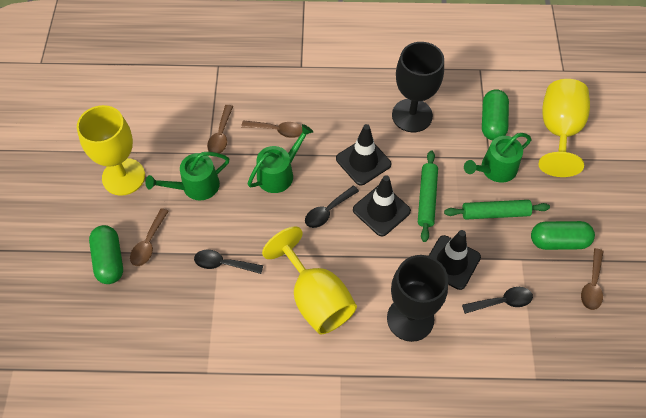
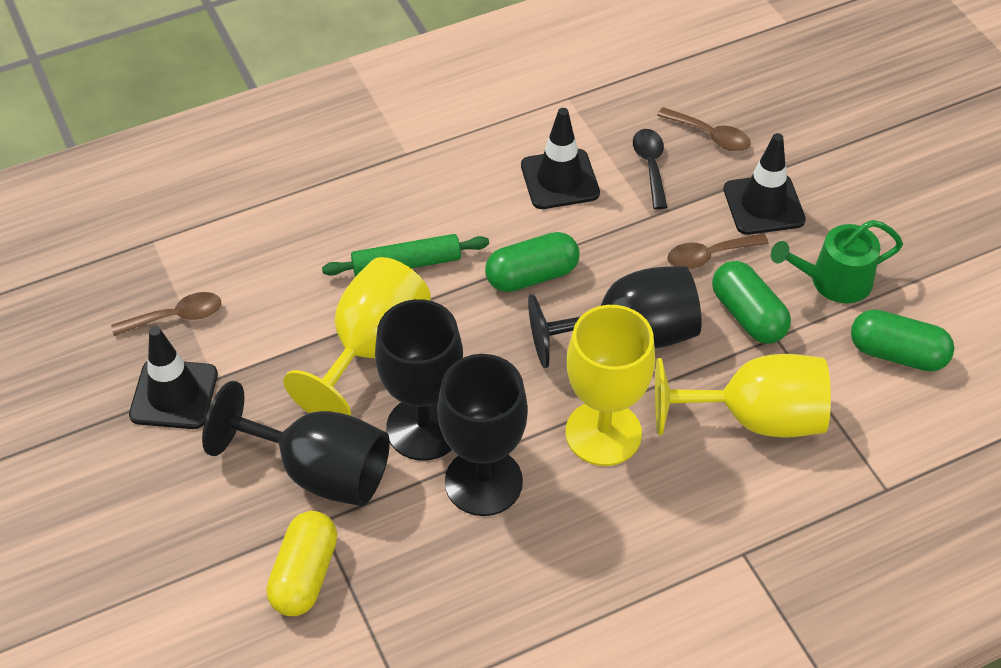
black goblet: 2 -> 4
black spoon: 3 -> 1
brown spoon: 4 -> 3
green rolling pin: 2 -> 1
green watering can: 3 -> 1
yellow capsule: 0 -> 1

